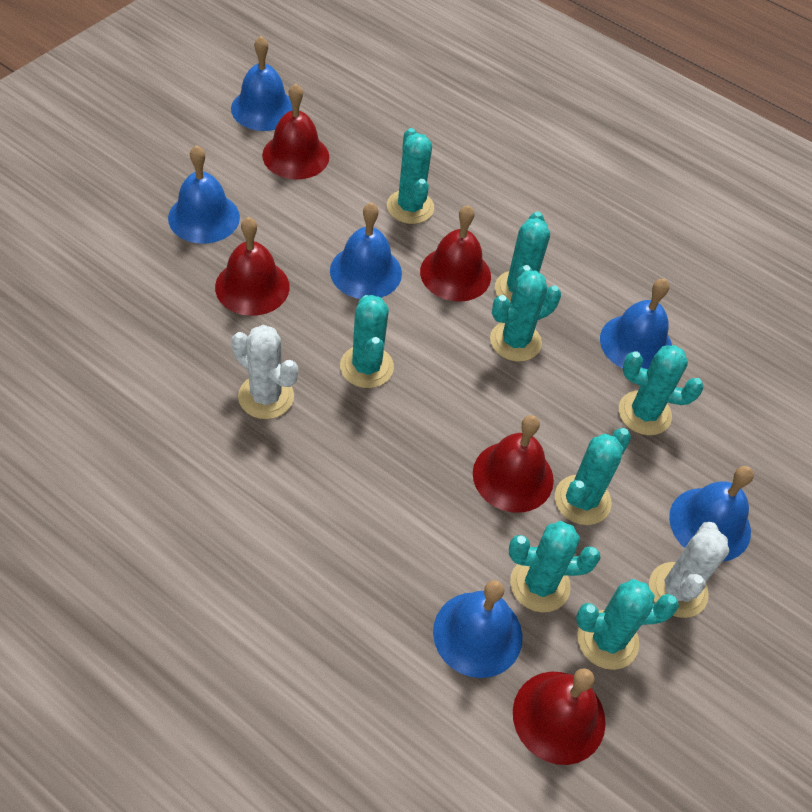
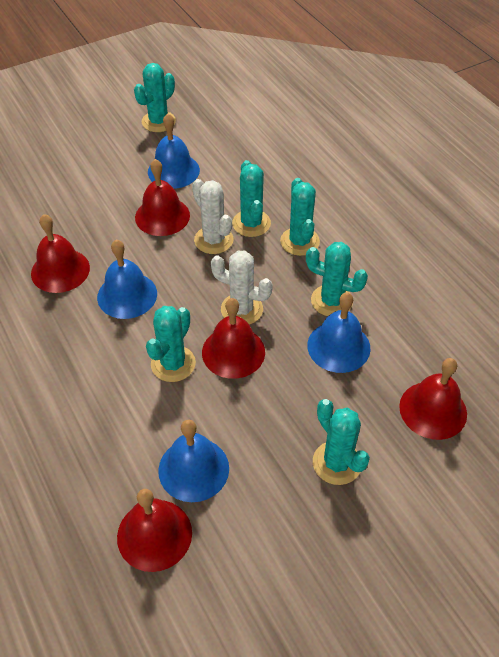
blue bell: 6 -> 4
turquoise cactus: 8 -> 6

